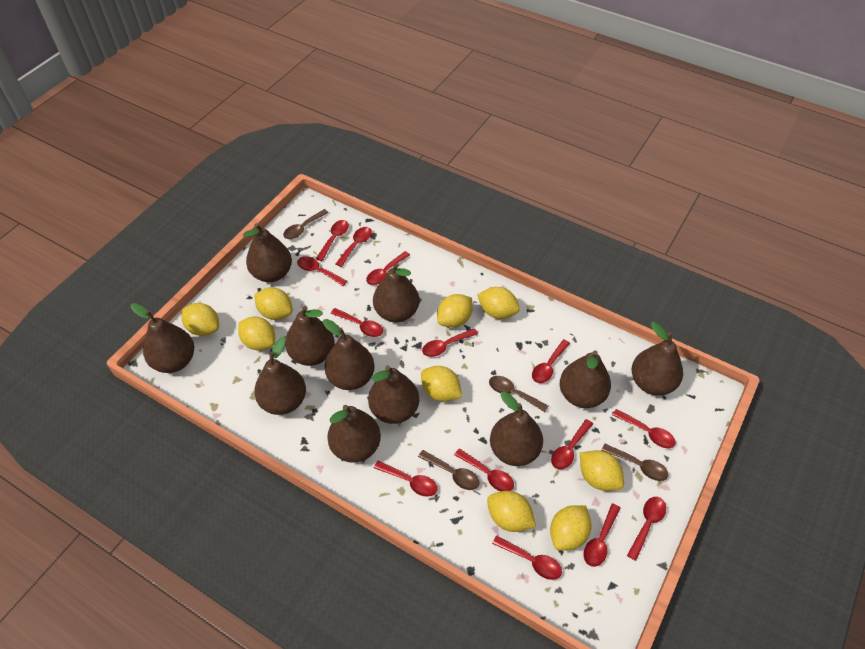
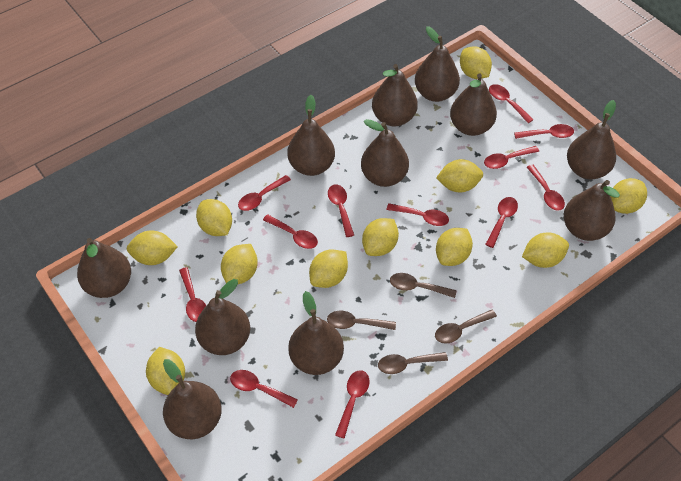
red spoon: 14 -> 12
yellow lemon: 9 -> 11

